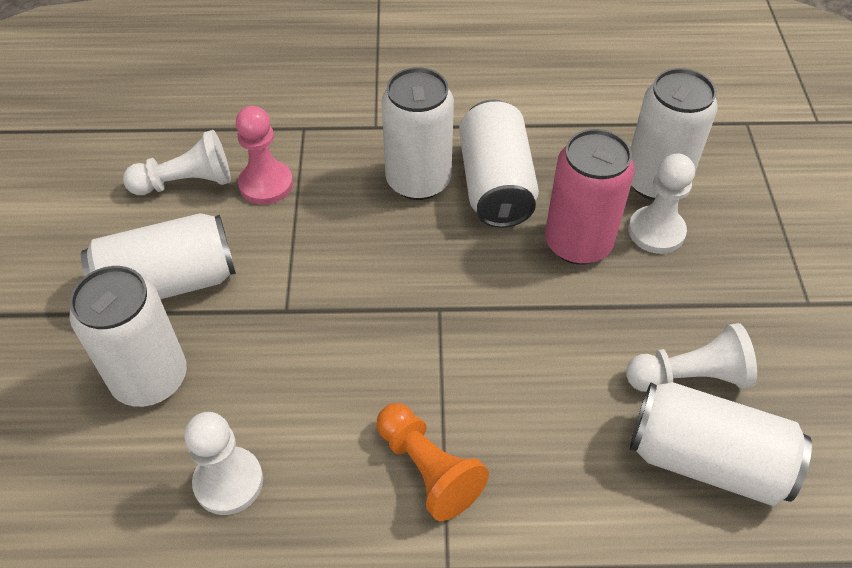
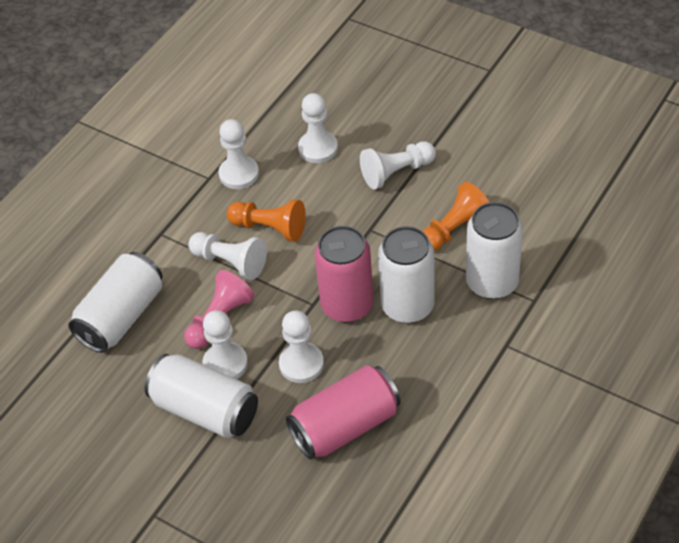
orange pawn: 1 -> 2
pink can: 1 -> 2
white can: 6 -> 4
white pawn: 4 -> 6

